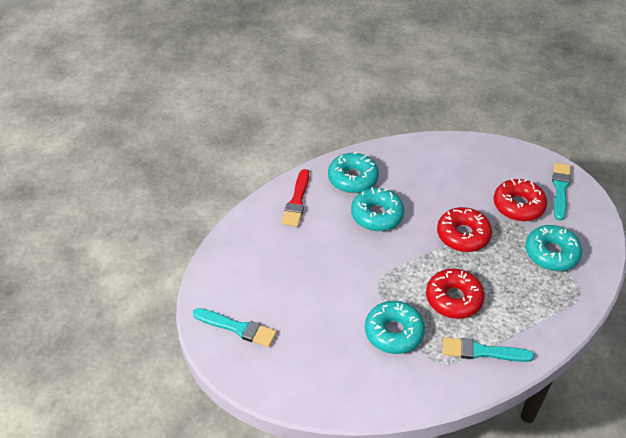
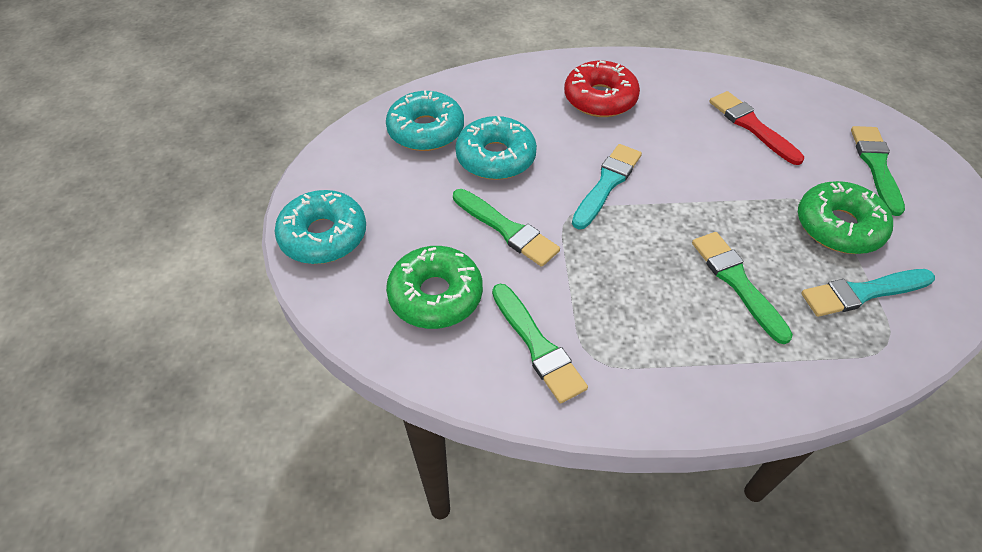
green brush: 0 -> 4
green donut: 0 -> 2
red donut: 3 -> 1
turquoise brush: 3 -> 2
turquoise donut: 4 -> 3

